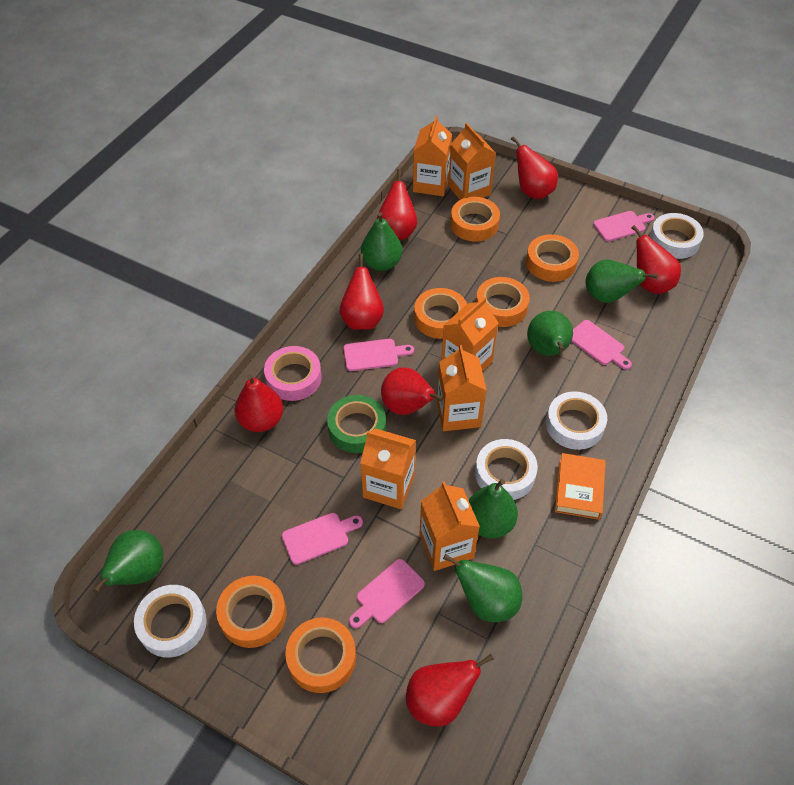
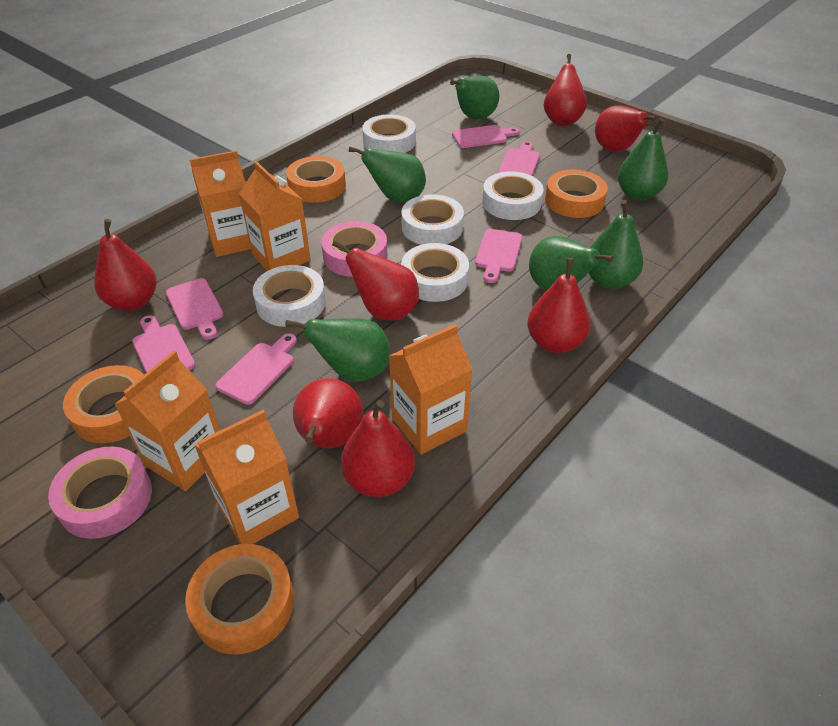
green tape: 1 -> 0
orange book: 1 -> 0
orange carton: 6 -> 5
orange tape: 6 -> 4
pink cutting board: 5 -> 6
pink tape: 1 -> 2
white tape: 4 -> 5

